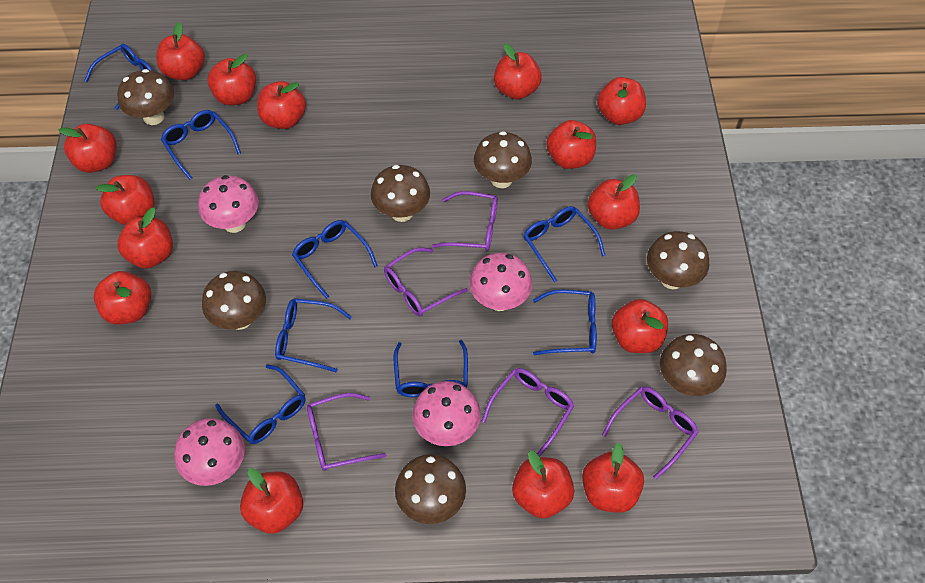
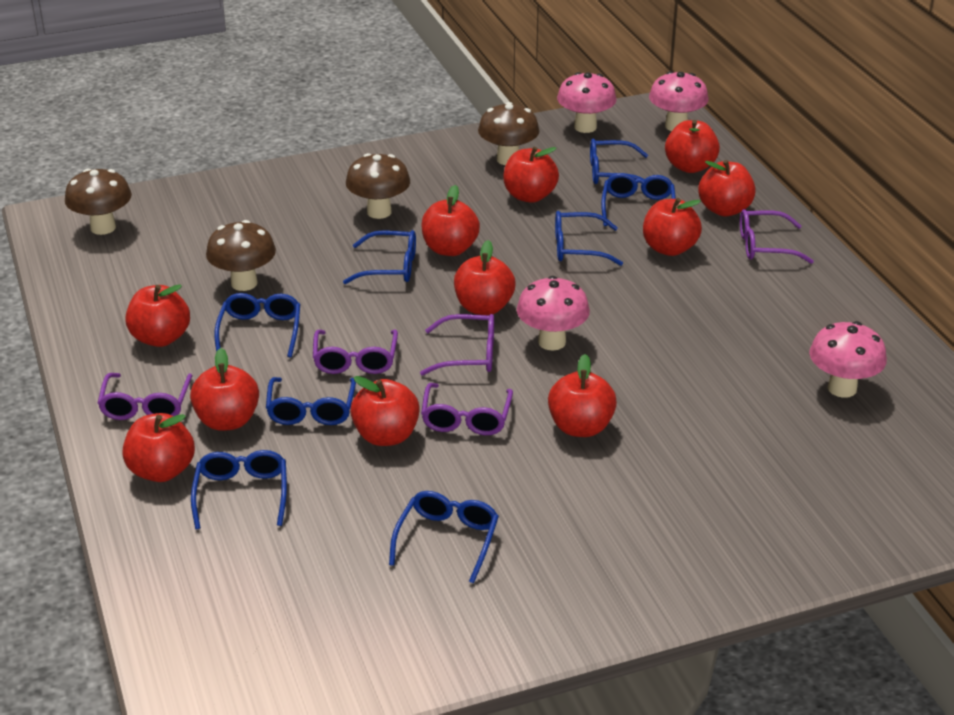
brown mushroom: 7 -> 4
red apple: 15 -> 11

